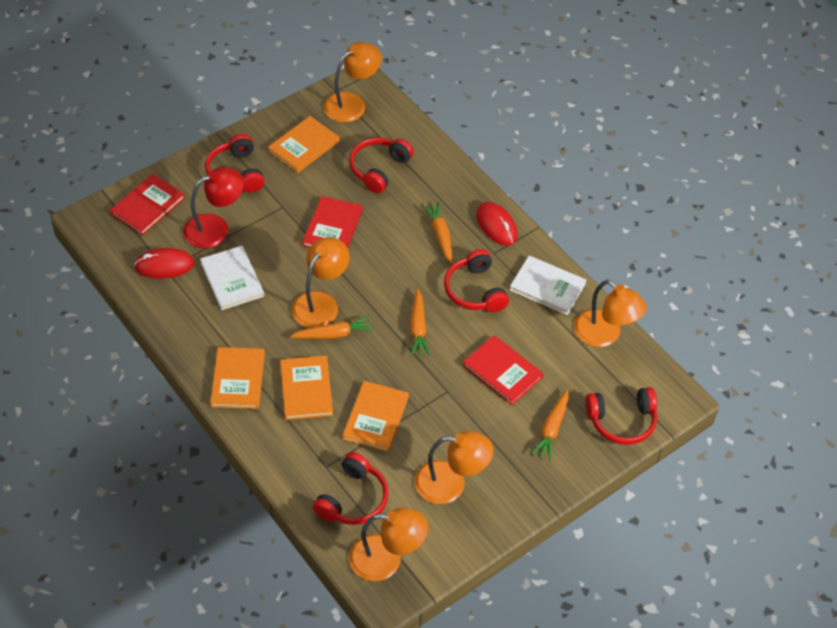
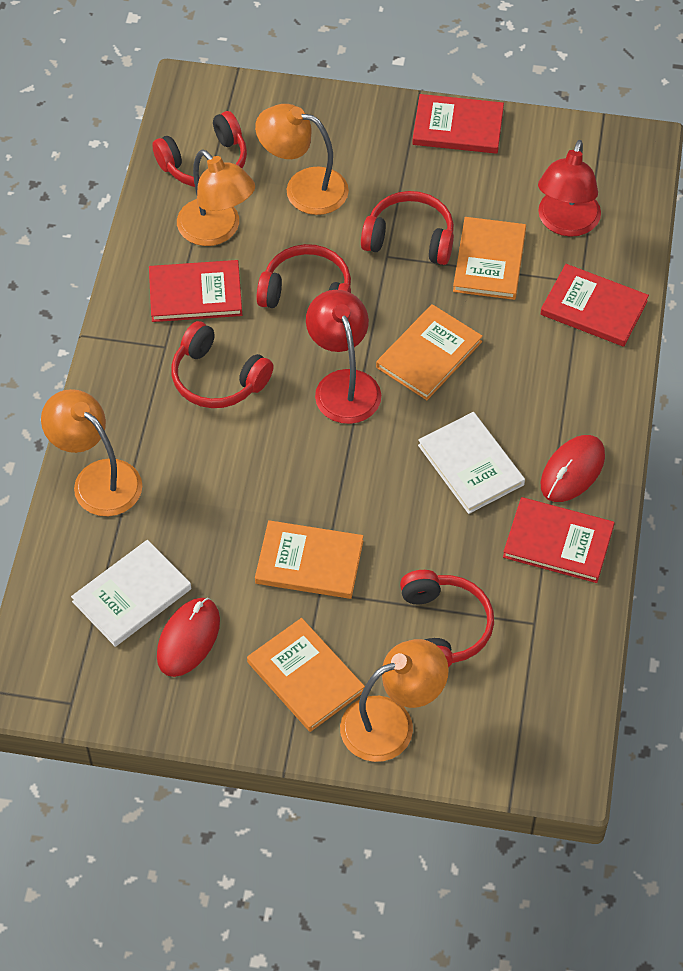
orange carrot: 4 -> 0
orange lamp: 5 -> 4
red book: 3 -> 4
red lamp: 1 -> 2

